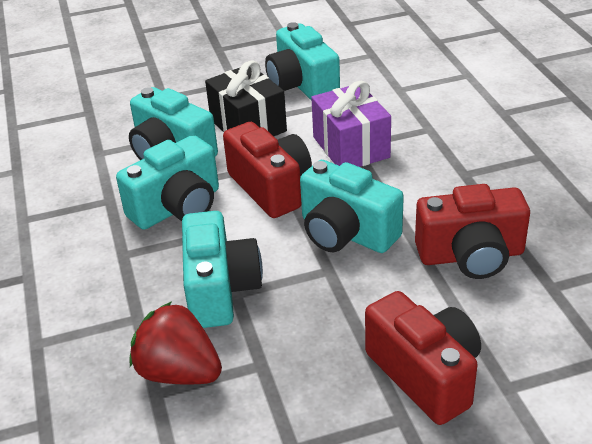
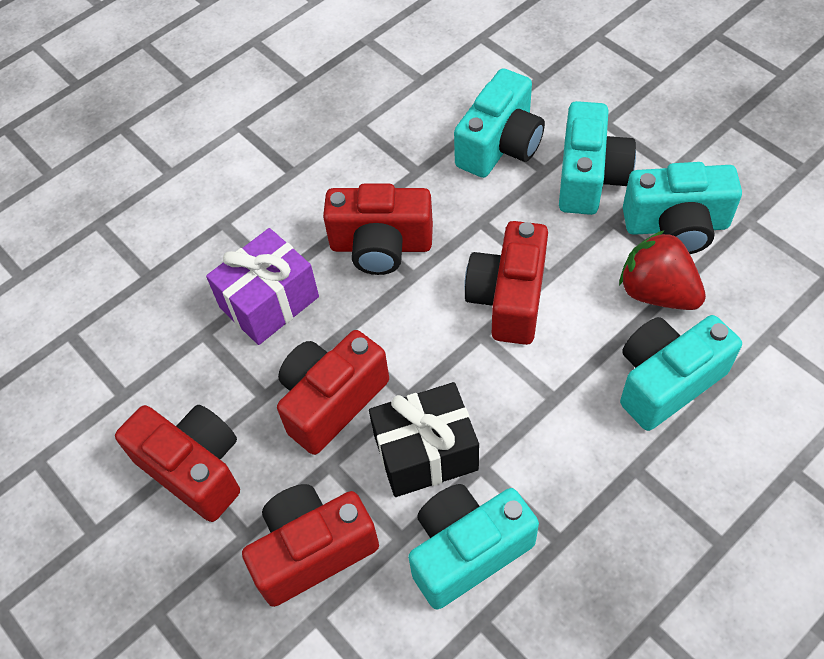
red camera: 3 -> 5

